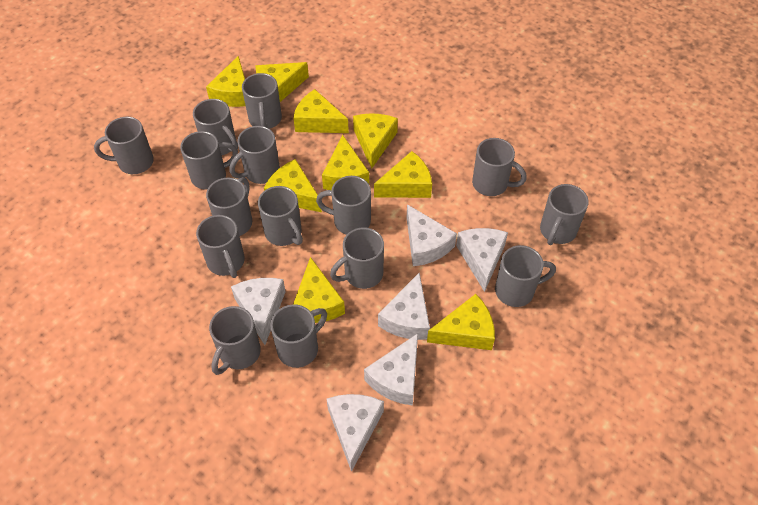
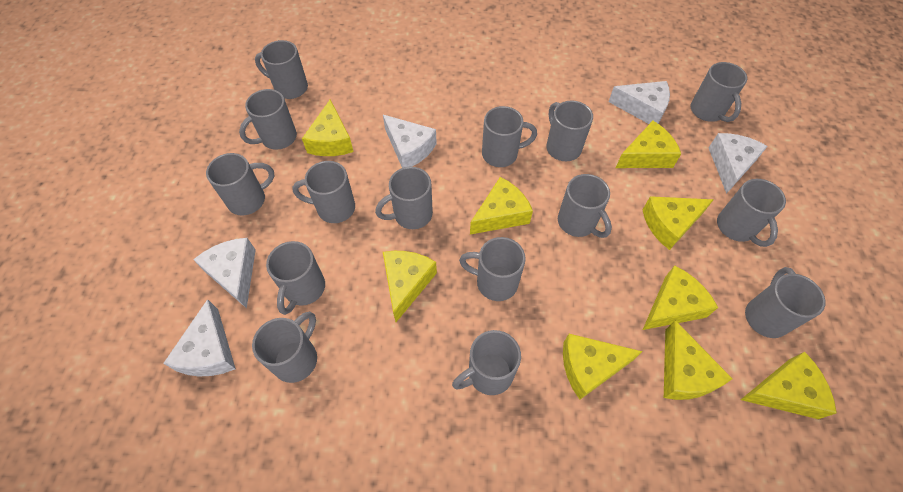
white cheese: 6 -> 5

